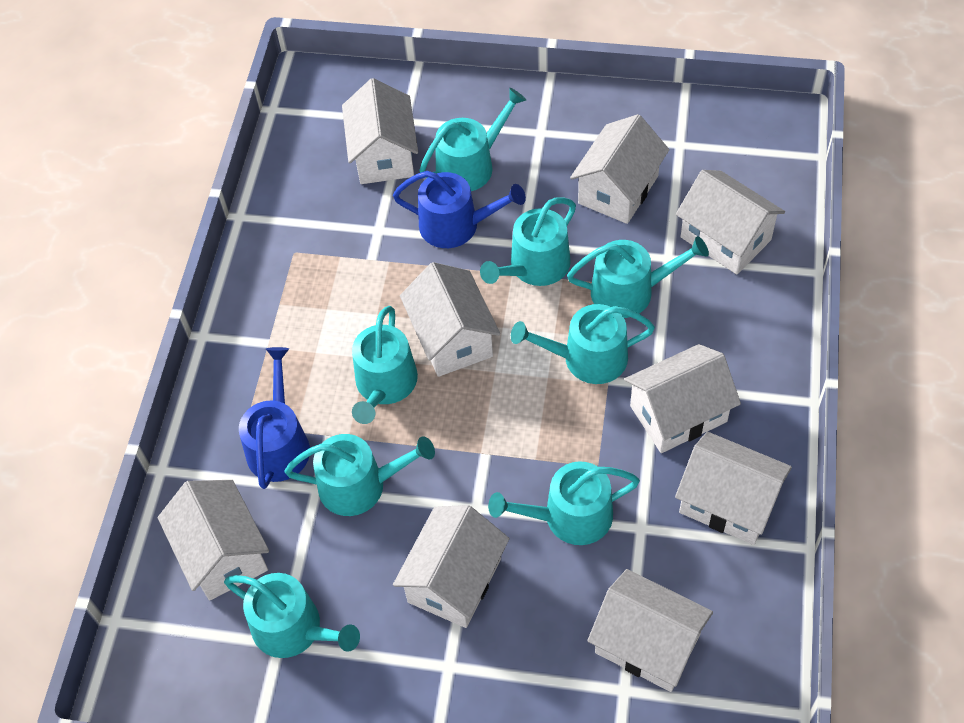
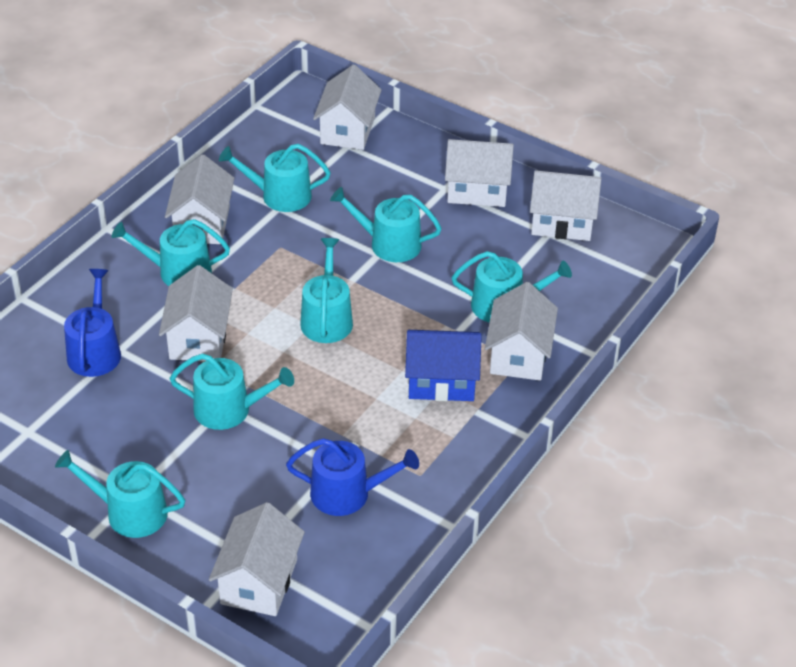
blue house: 0 -> 1
turquoise watering can: 8 -> 7
white house: 9 -> 7

